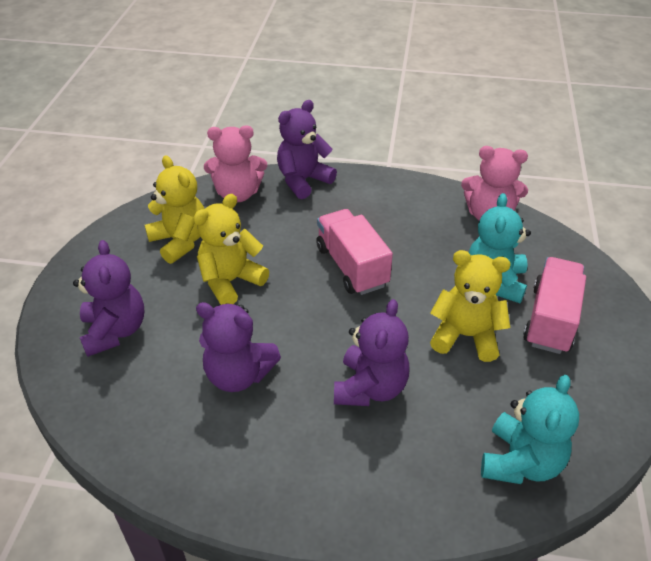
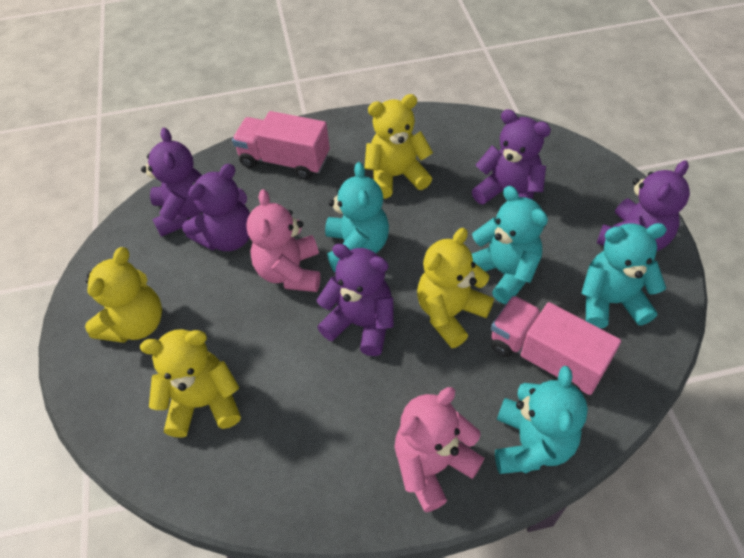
purple teddy bear: 4 -> 5
turquoise teddy bear: 2 -> 4
yellow teddy bear: 3 -> 4

